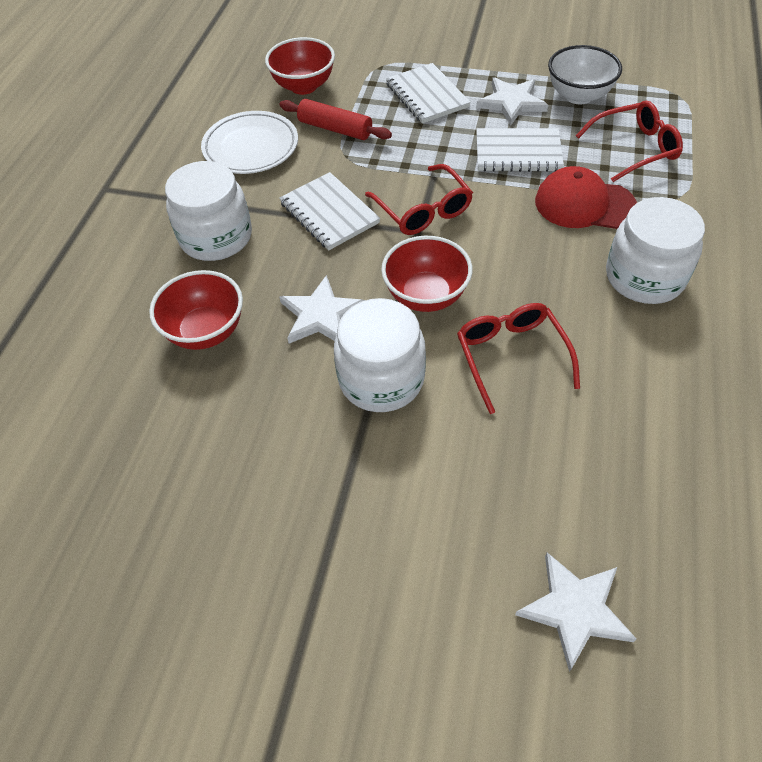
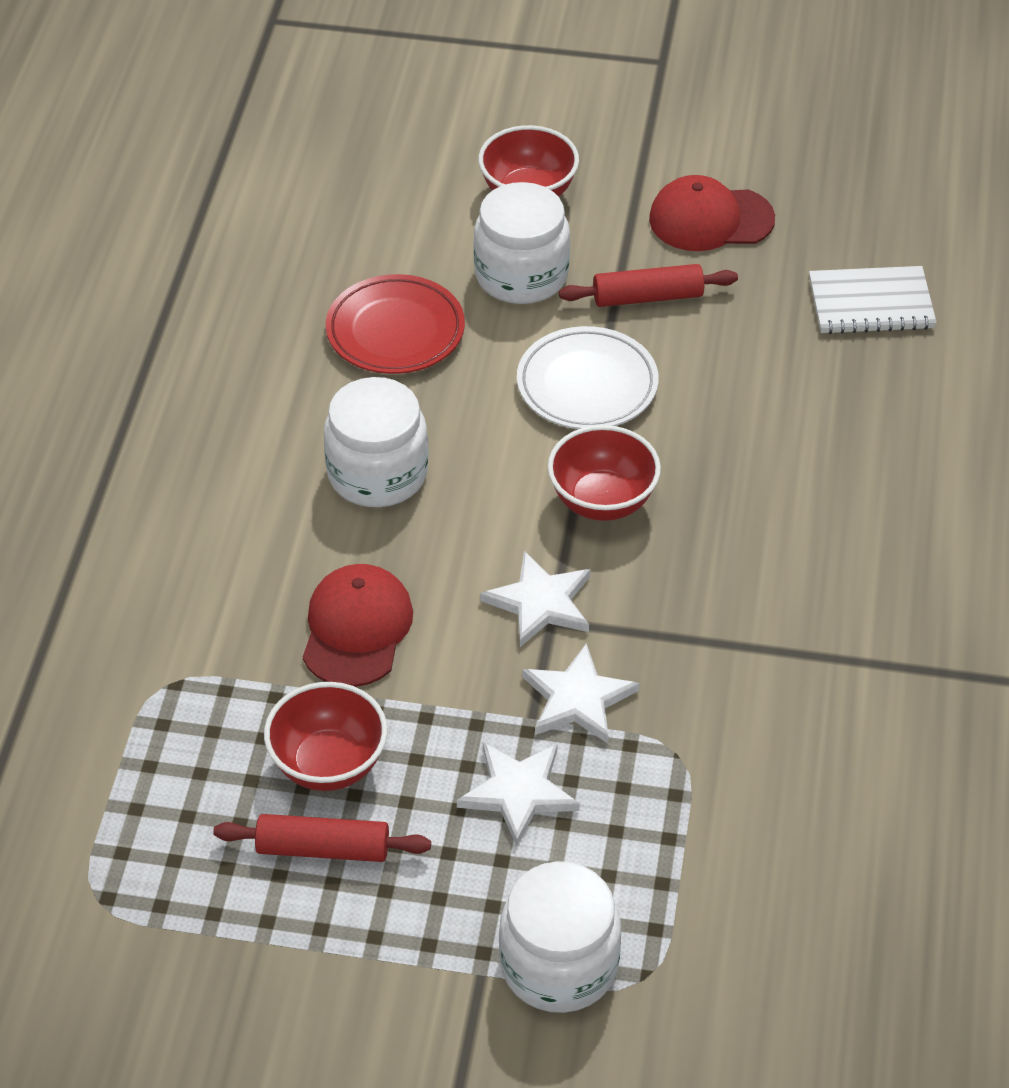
red cap: 1 -> 2
red glasses: 3 -> 0
red plate: 0 -> 1
red rolling pin: 1 -> 2
white bowl: 1 -> 0
white notebook: 3 -> 1

